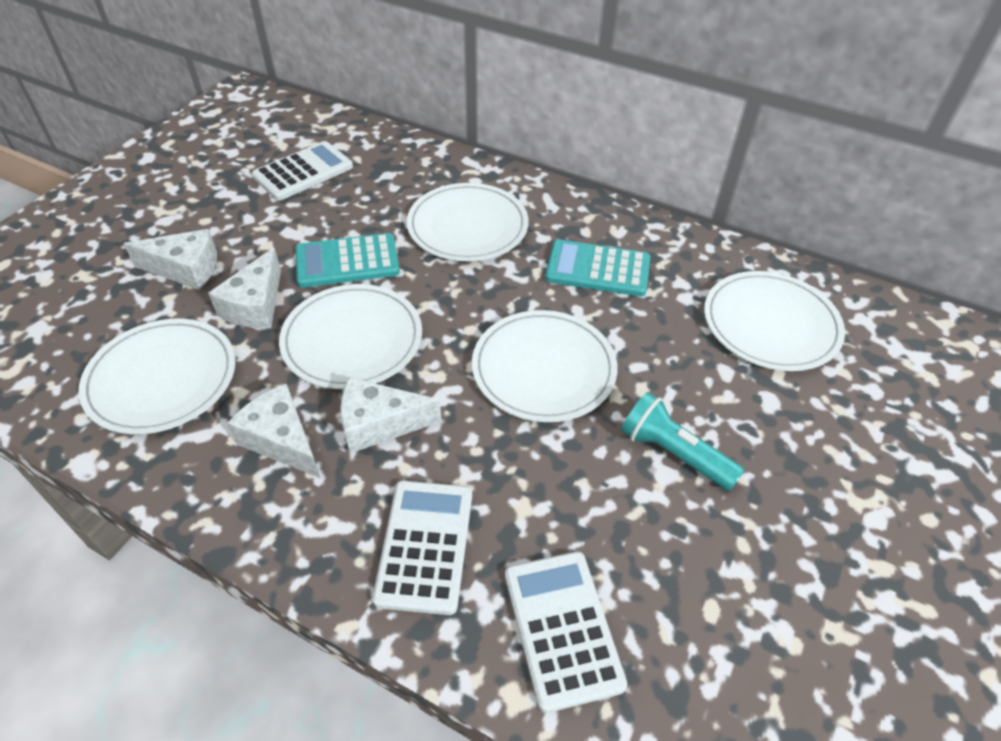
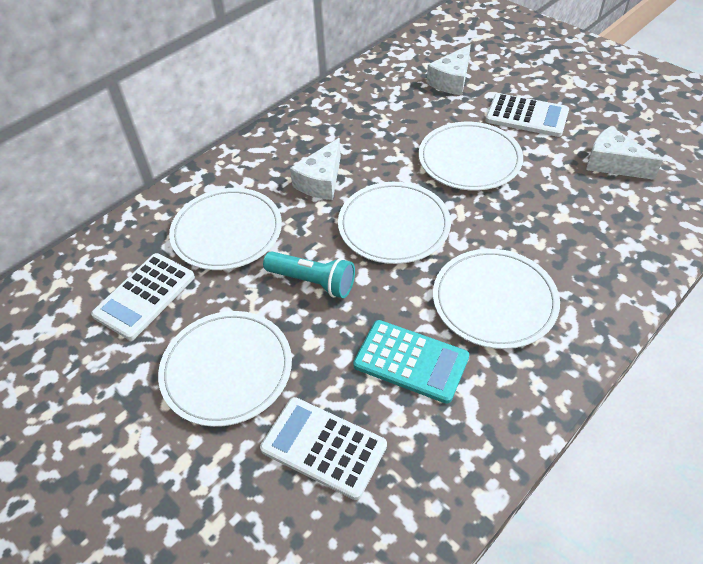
turquoise calculator: 2 -> 1
white cheese: 4 -> 3

